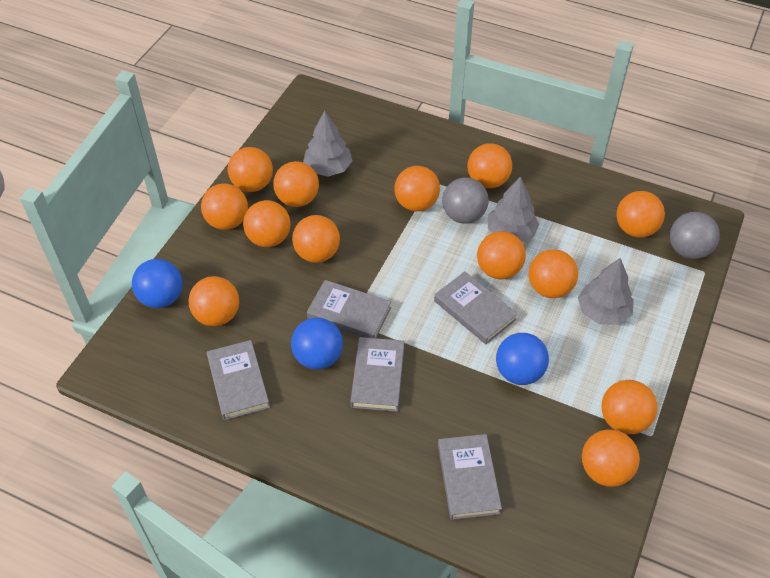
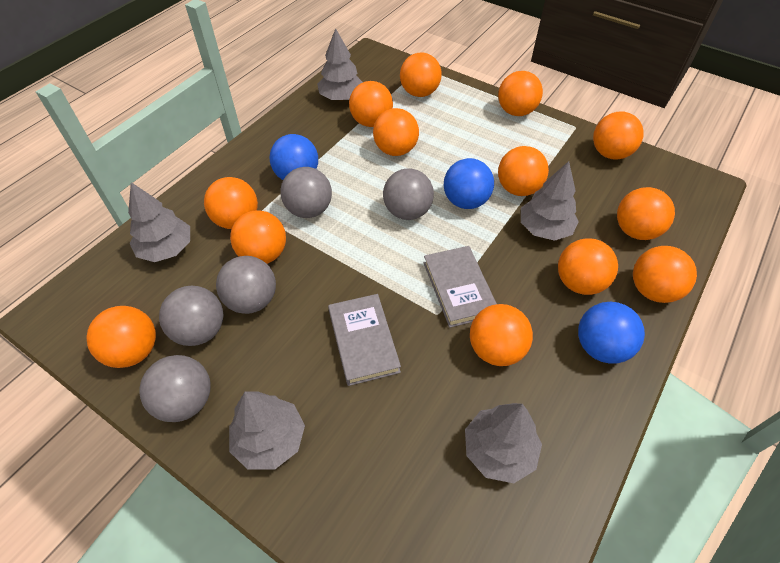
grey ball: 2 -> 5
grey book: 5 -> 2
grey tree: 3 -> 5

